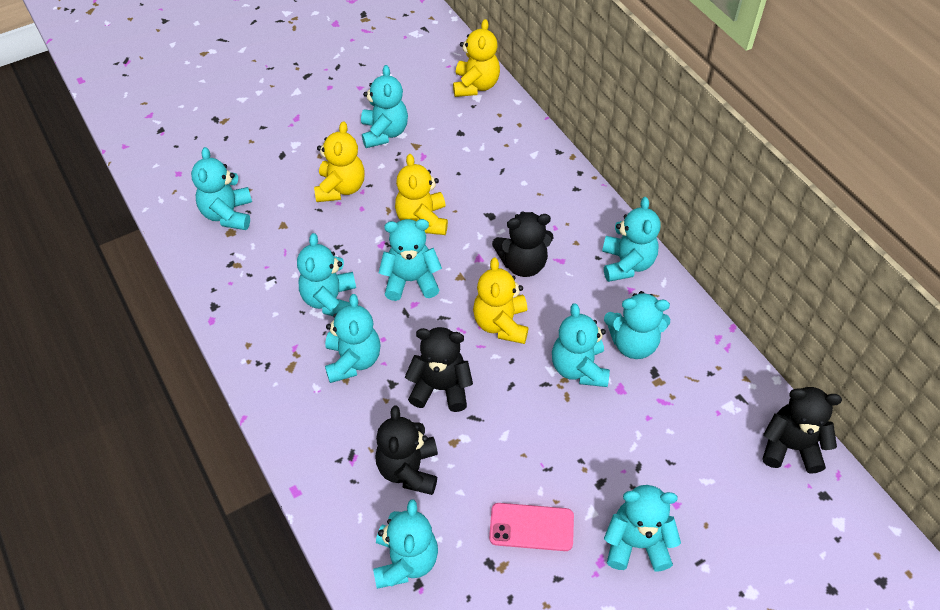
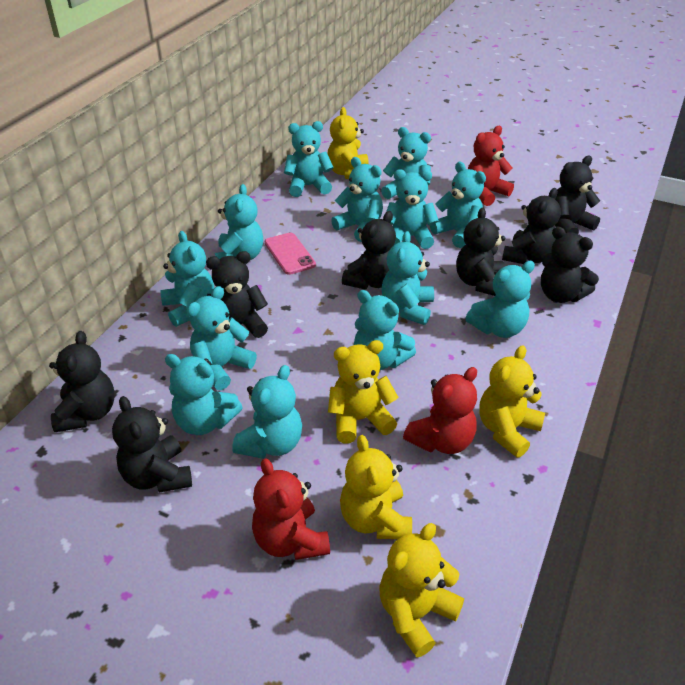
black teddy bear: 4 -> 8
red teddy bear: 0 -> 3
turquoise teddy bear: 10 -> 13
yellow teddy bear: 4 -> 5

